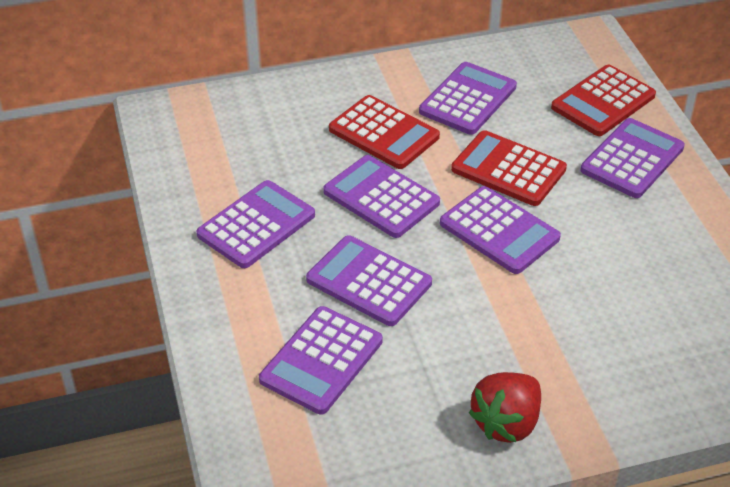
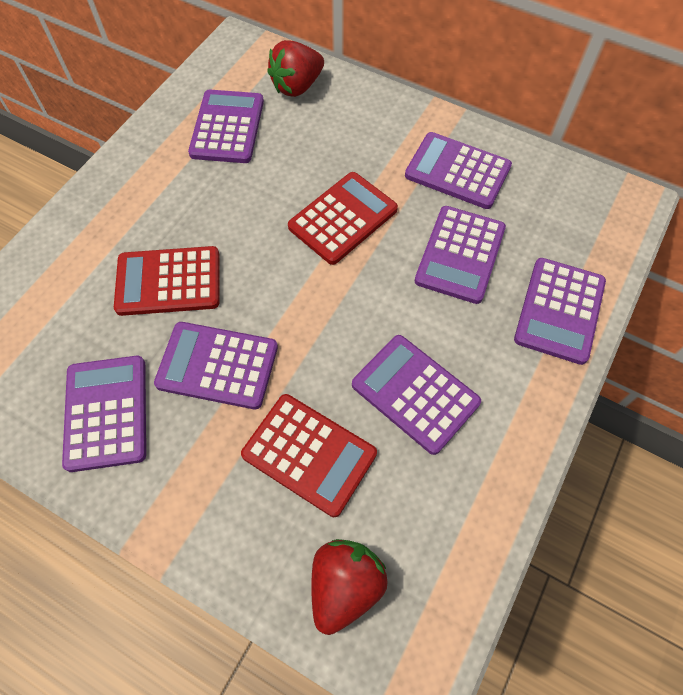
red strawberry: 1 -> 2

